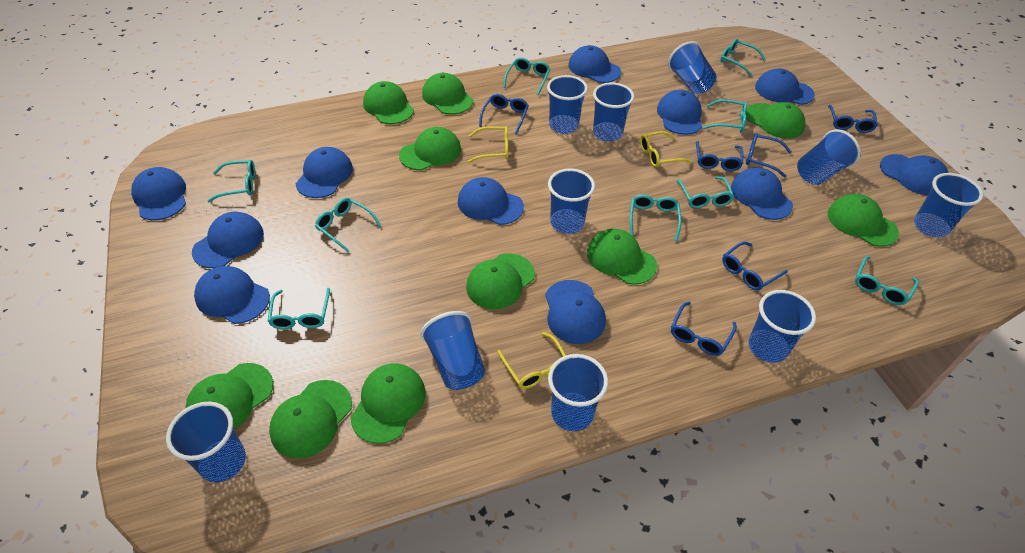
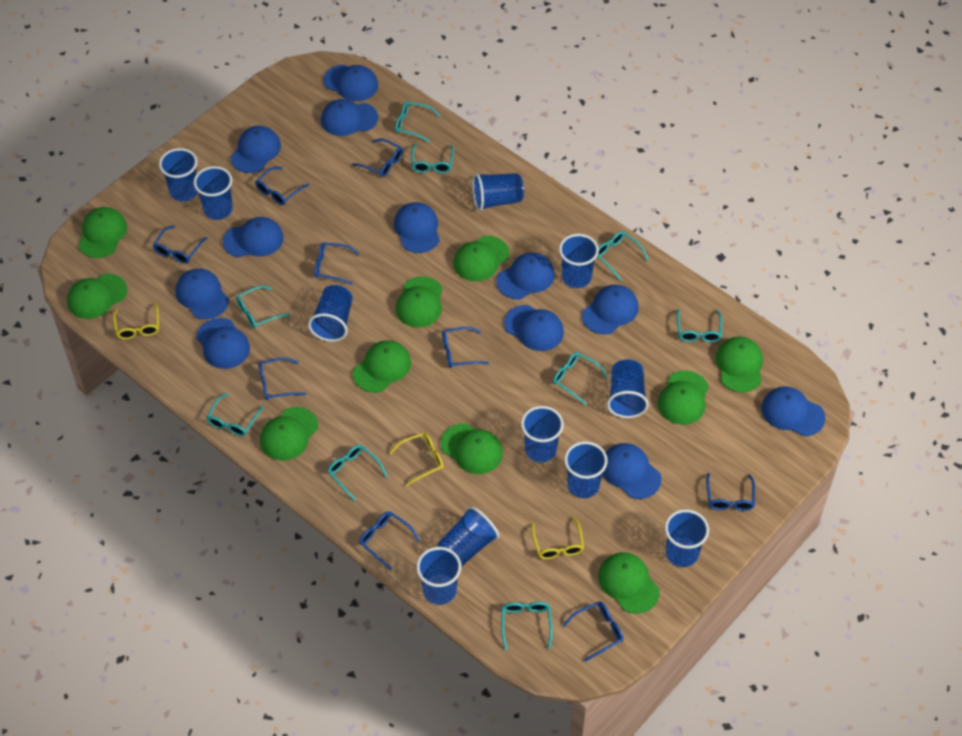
blue cap: 11 -> 12
blue cup: 10 -> 11
blue glasses: 6 -> 9

